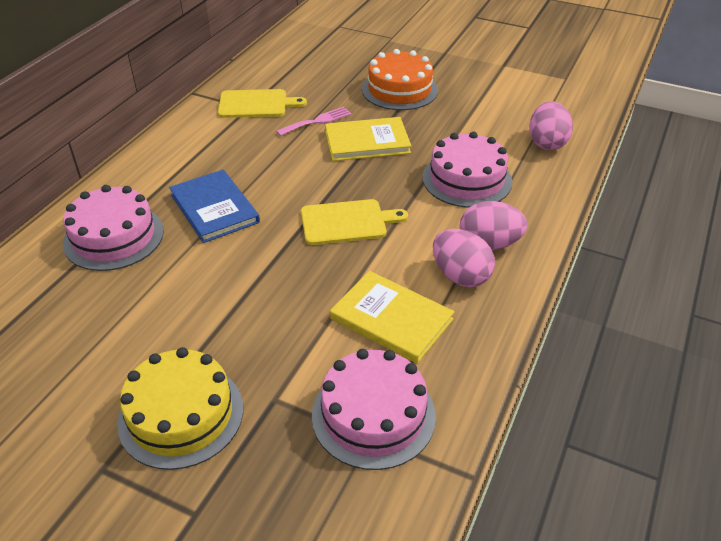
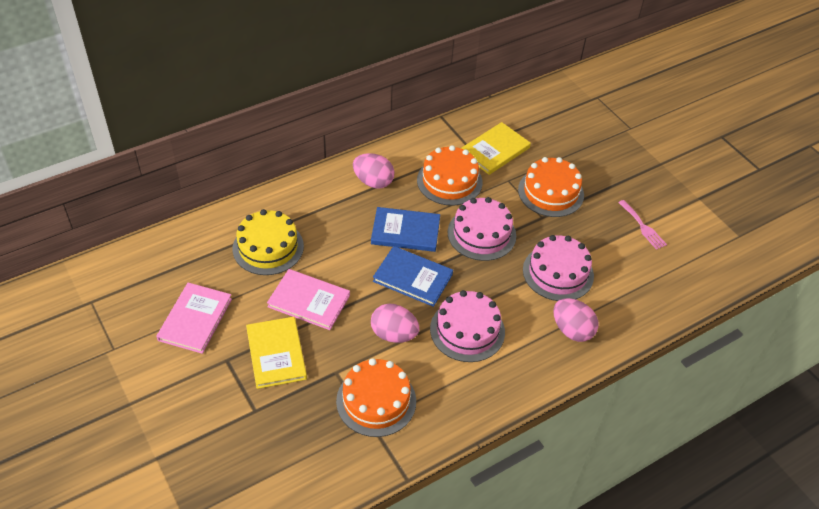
blue book: 1 -> 2
orange cake: 1 -> 3
pink book: 0 -> 2
yellow cutting board: 2 -> 0

